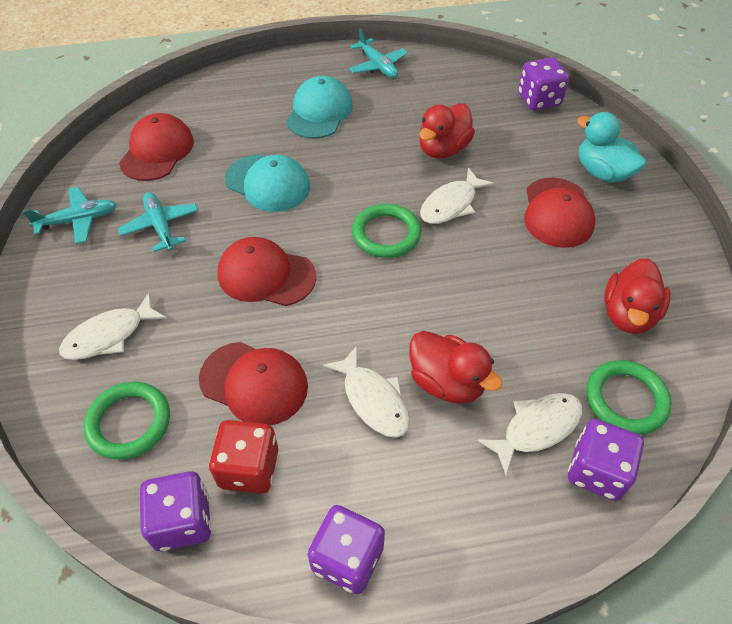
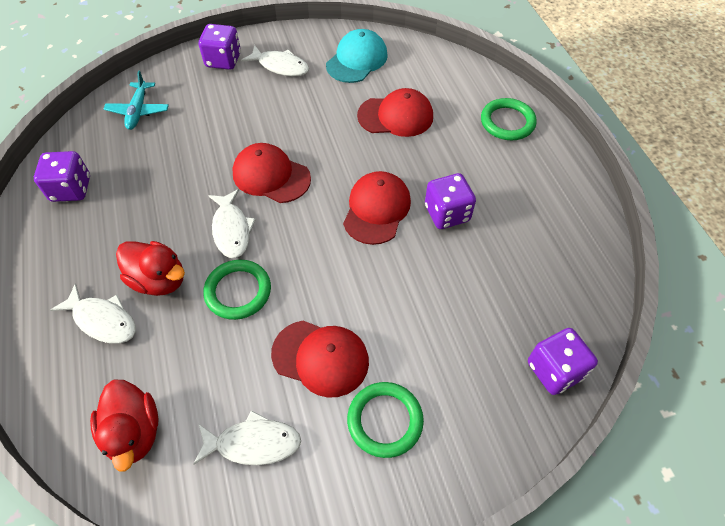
red dice: 1 -> 0
red duck: 3 -> 2
turquoise cap: 2 -> 1
turquoise duck: 1 -> 0
turquoise plane: 3 -> 1

